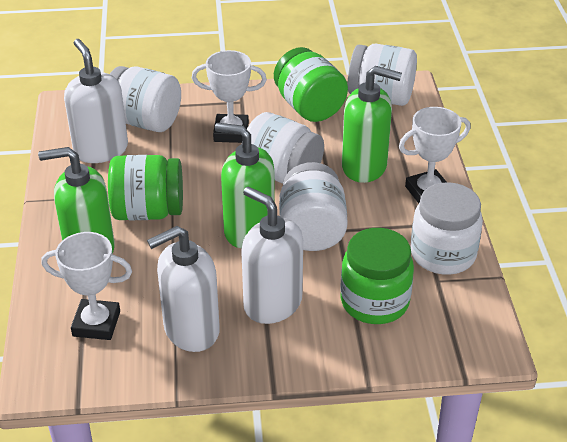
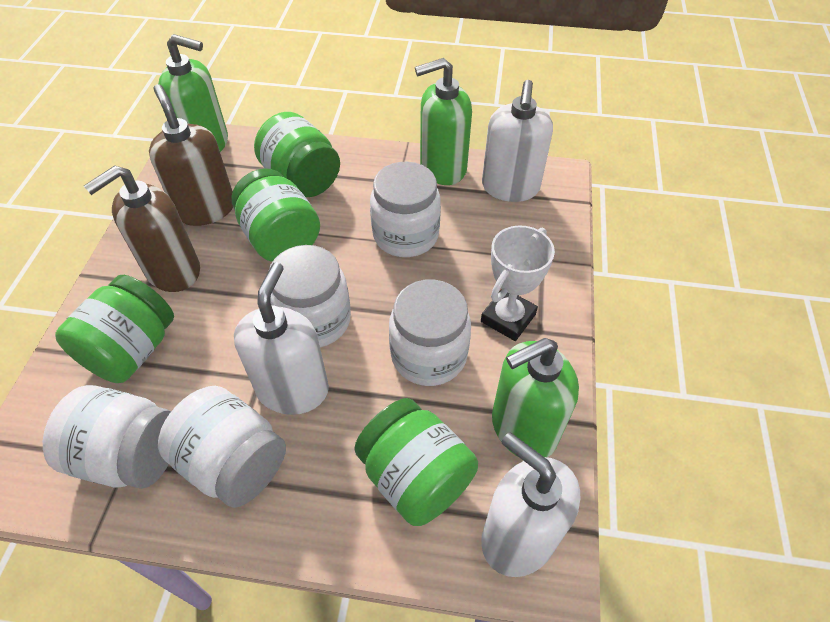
brown soap dispenser: 0 -> 2
green jar: 3 -> 4
white trophy: 3 -> 1

